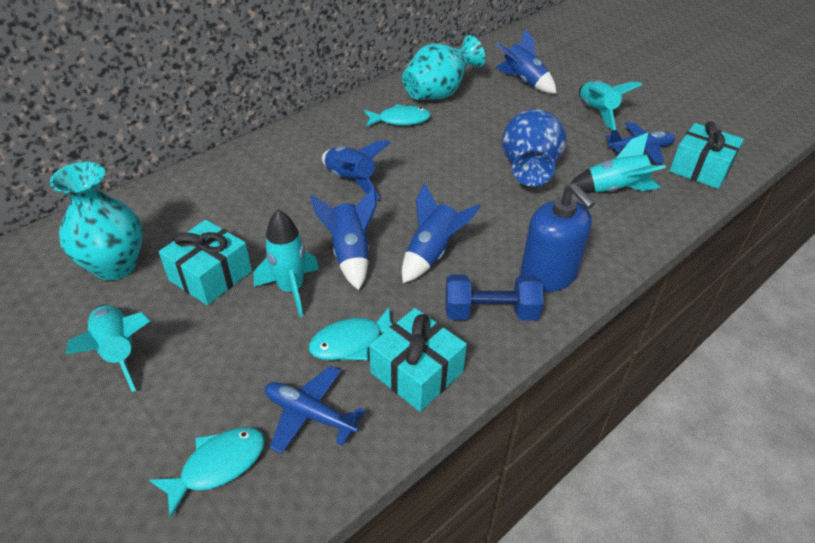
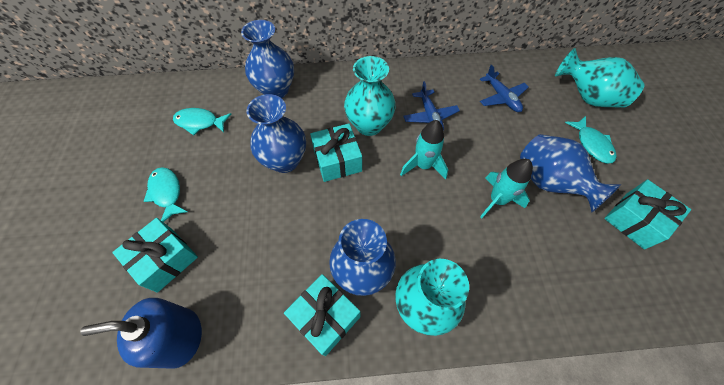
blue dumbbell: 1 -> 0
blue rocket: 4 -> 0
blue vase: 1 -> 4
turquoise gift: 3 -> 4
turquoise rocket: 4 -> 2
turquoise vase: 2 -> 3

